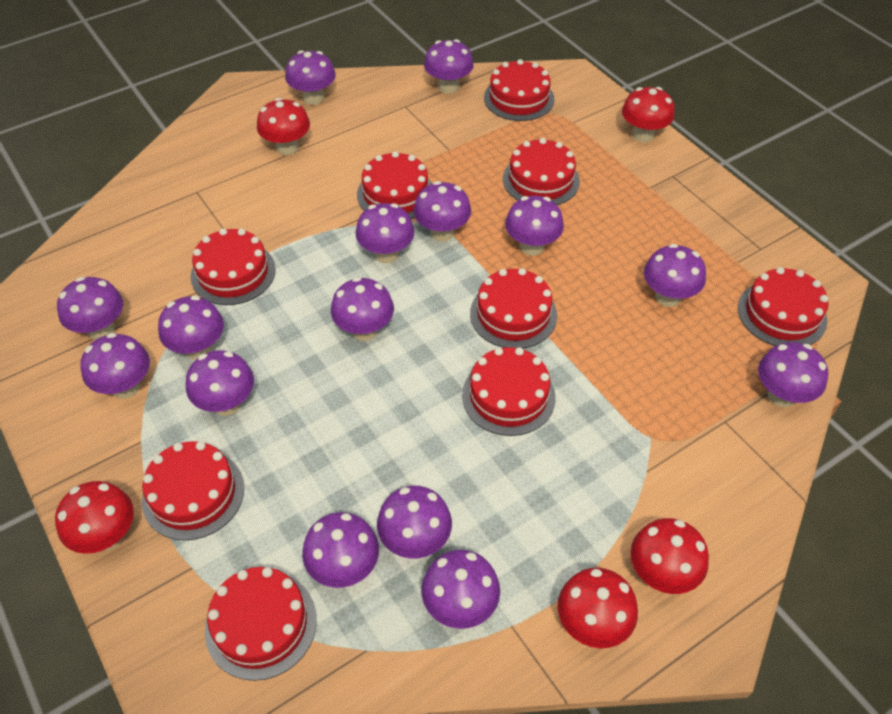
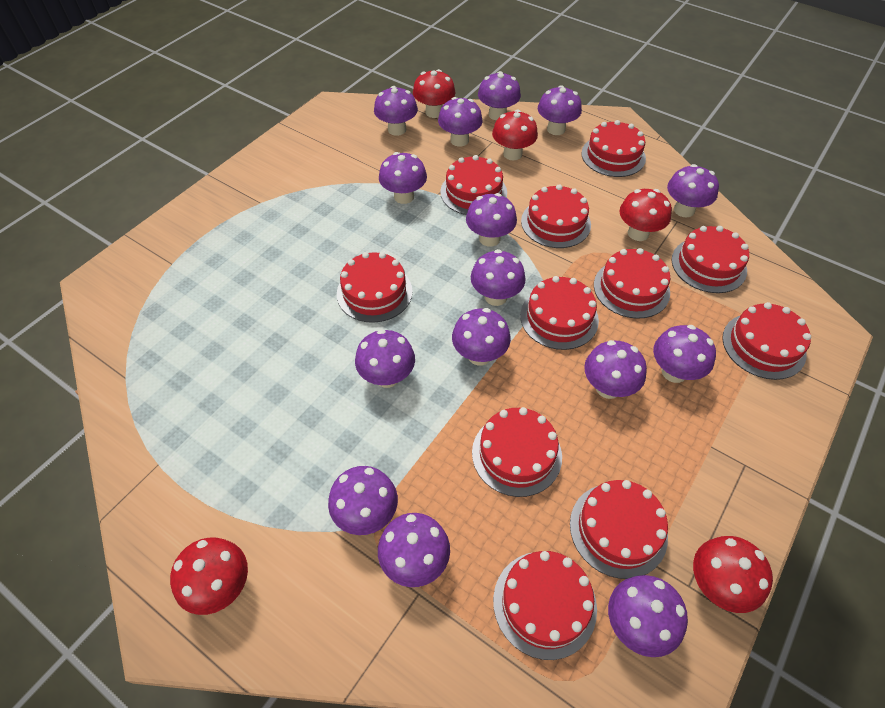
red cake: 9 -> 11

